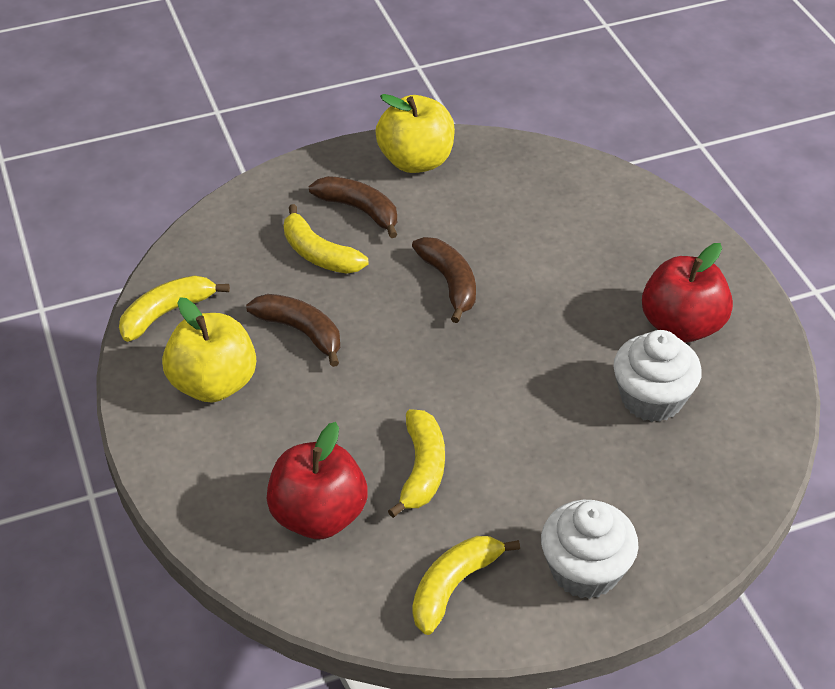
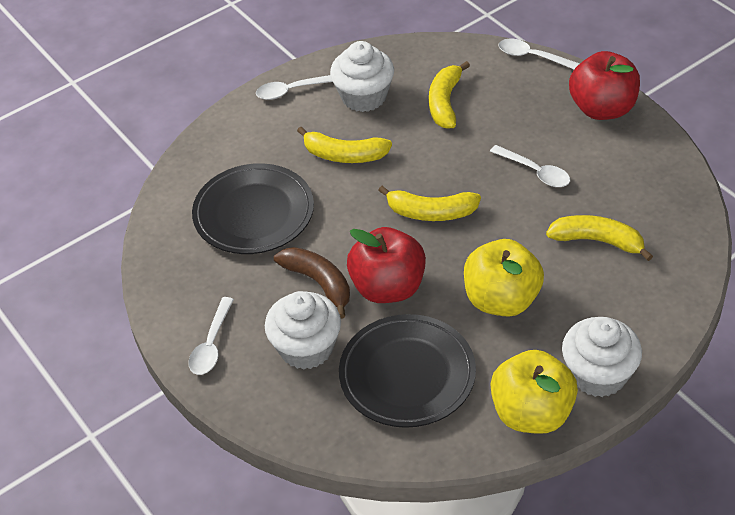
black plate: 0 -> 2
brown banana: 3 -> 1
white cupcake: 2 -> 3
white spoon: 0 -> 4

